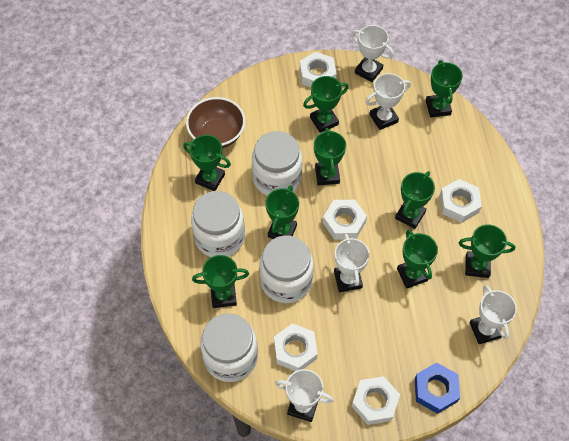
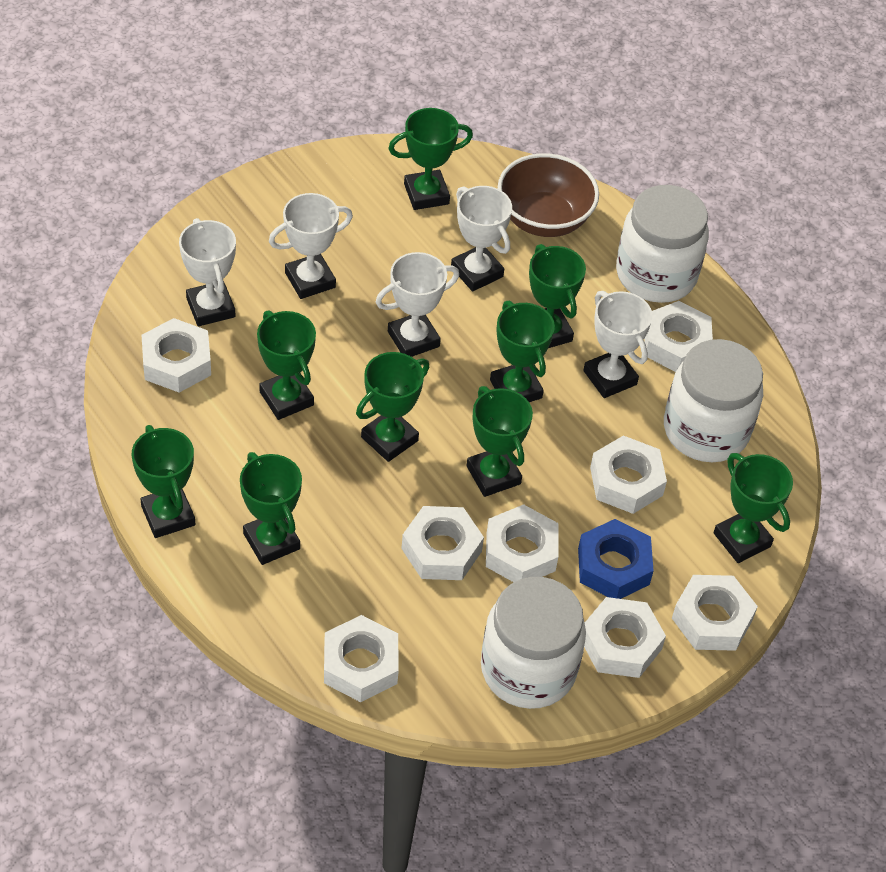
white jar: 4 -> 3
white nut: 5 -> 8

